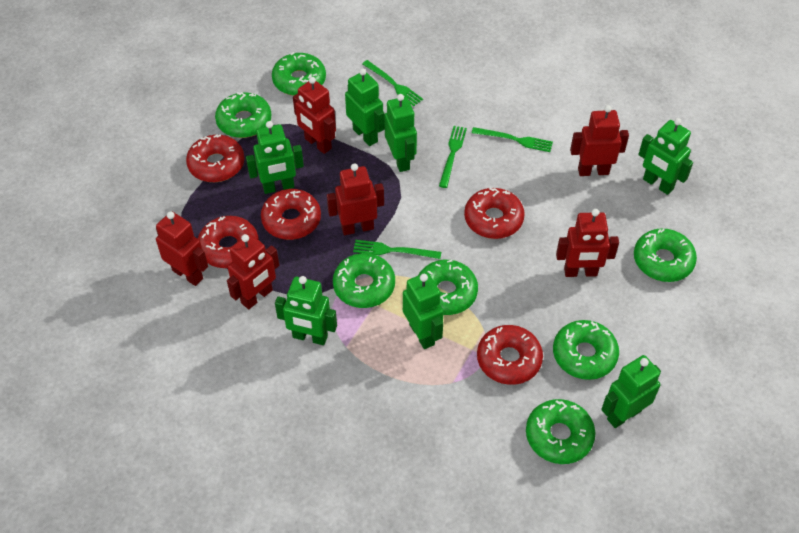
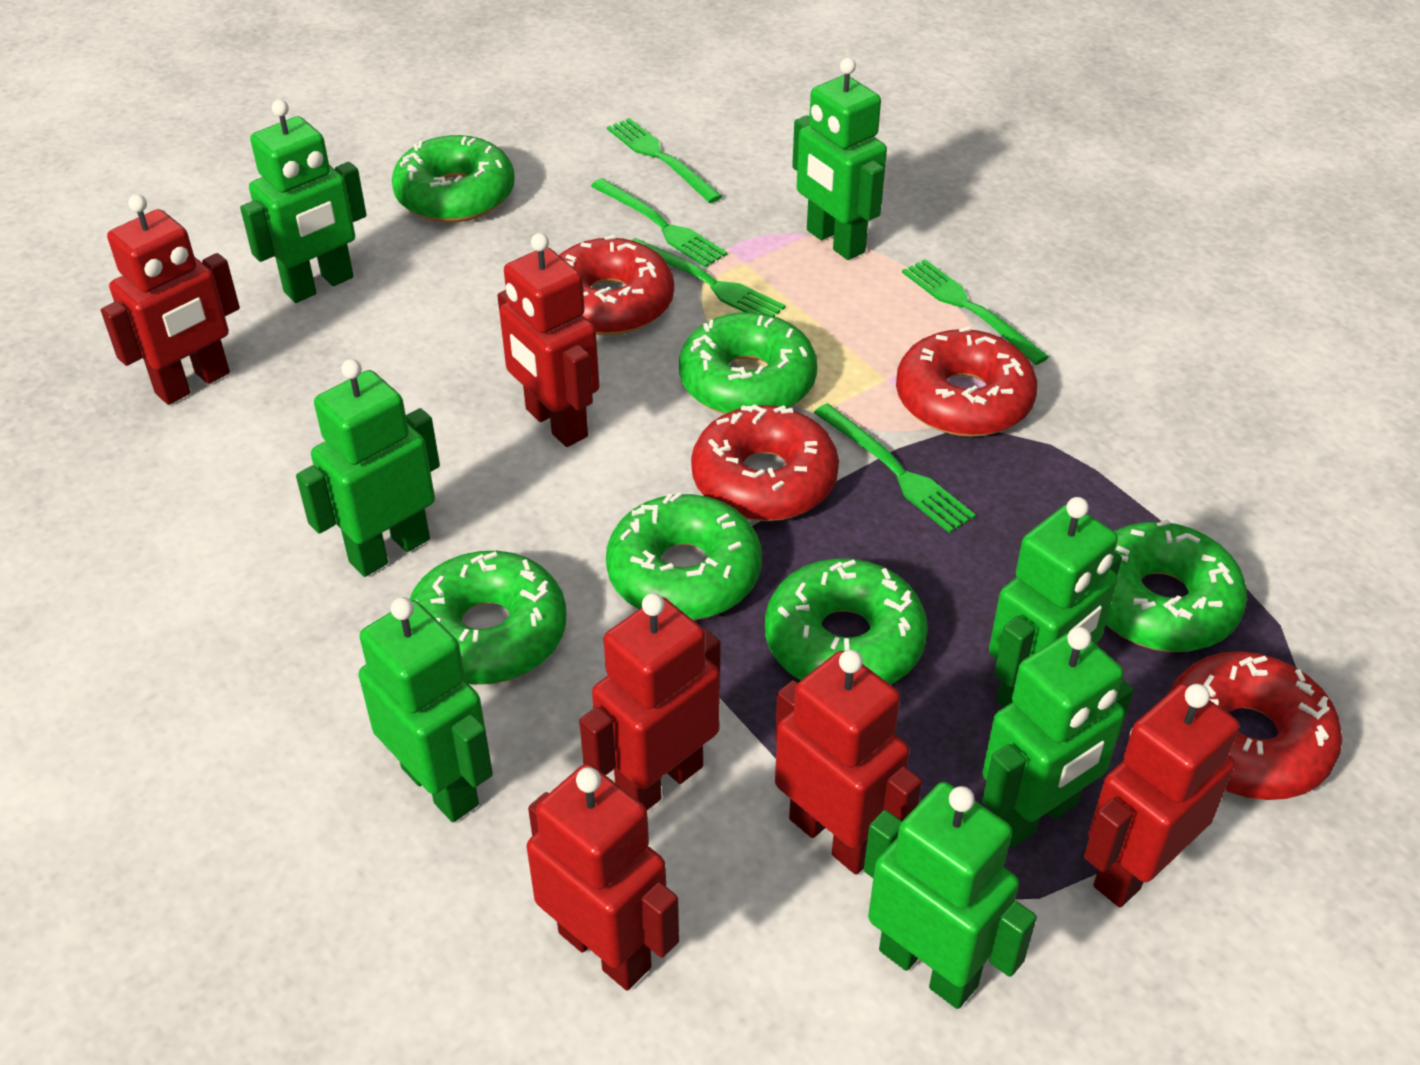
green donut: 7 -> 6
green fork: 4 -> 5
red donut: 5 -> 4

